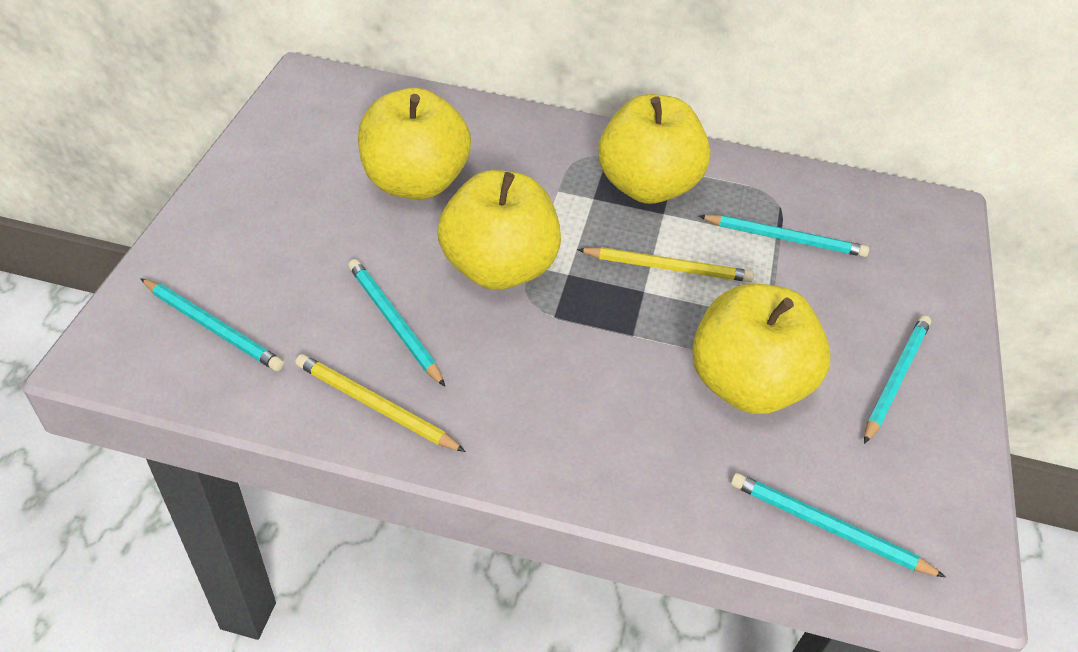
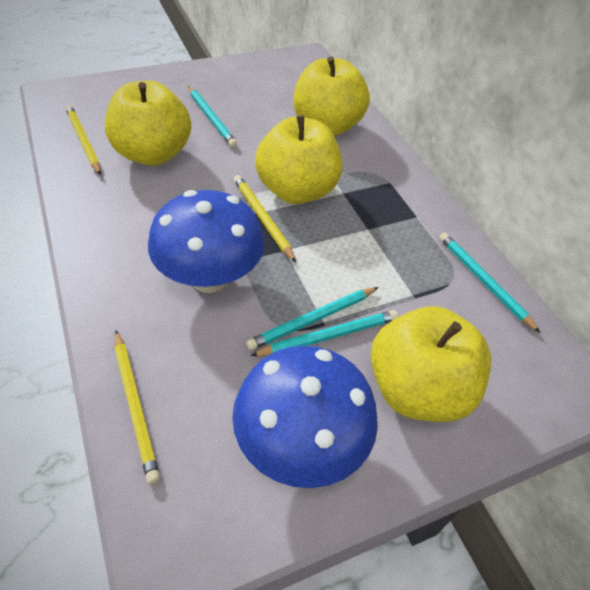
blue mushroom: 0 -> 2
turquoise pencil: 5 -> 4
yellow pencil: 2 -> 3

